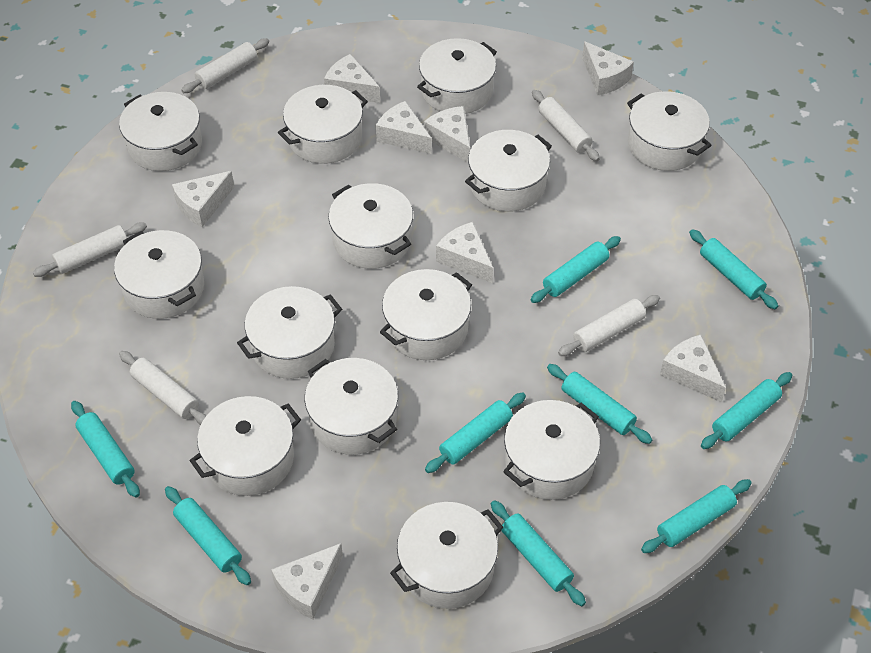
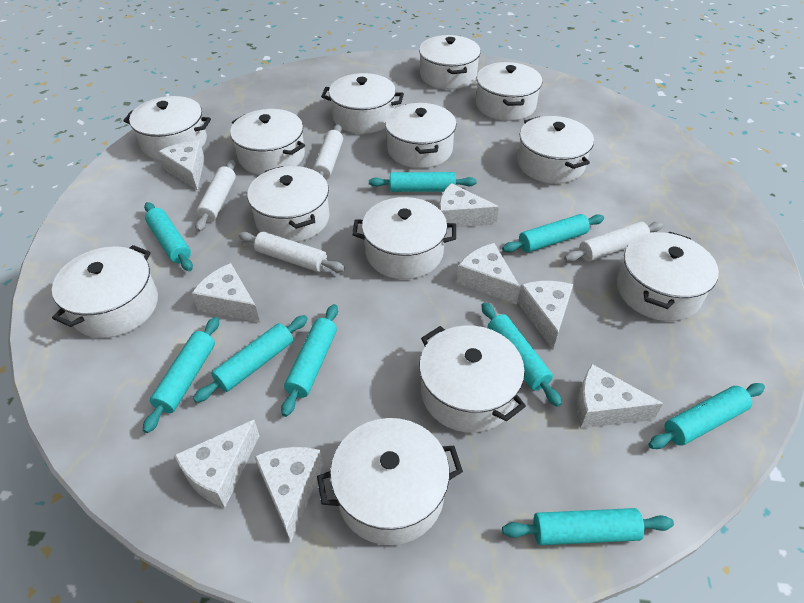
white rolling pin: 5 -> 4

